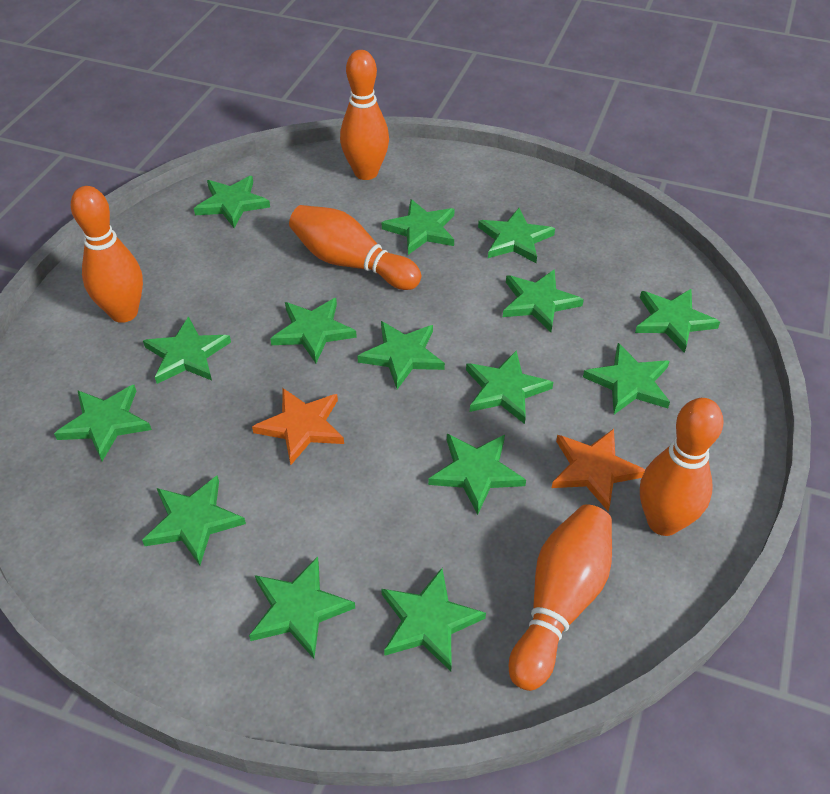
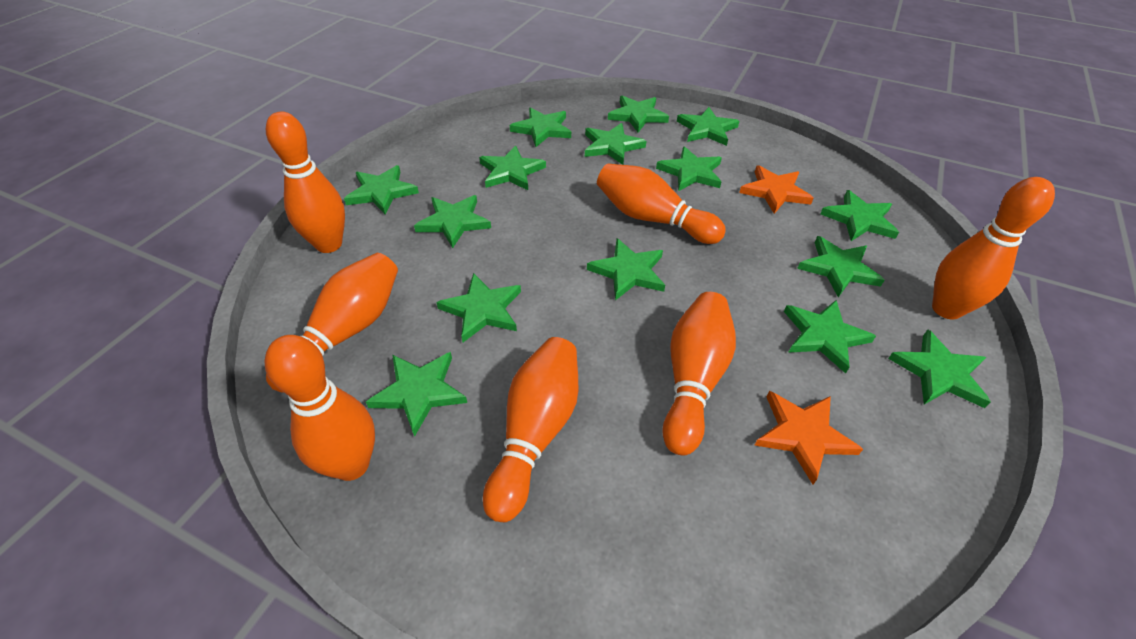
orange bowling pin: 5 -> 7

